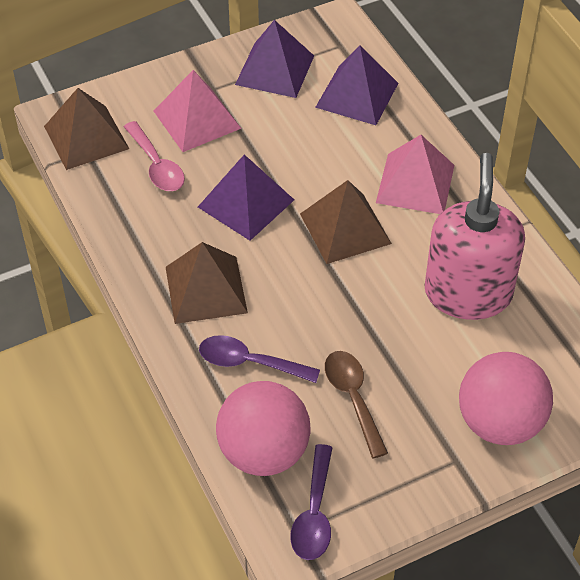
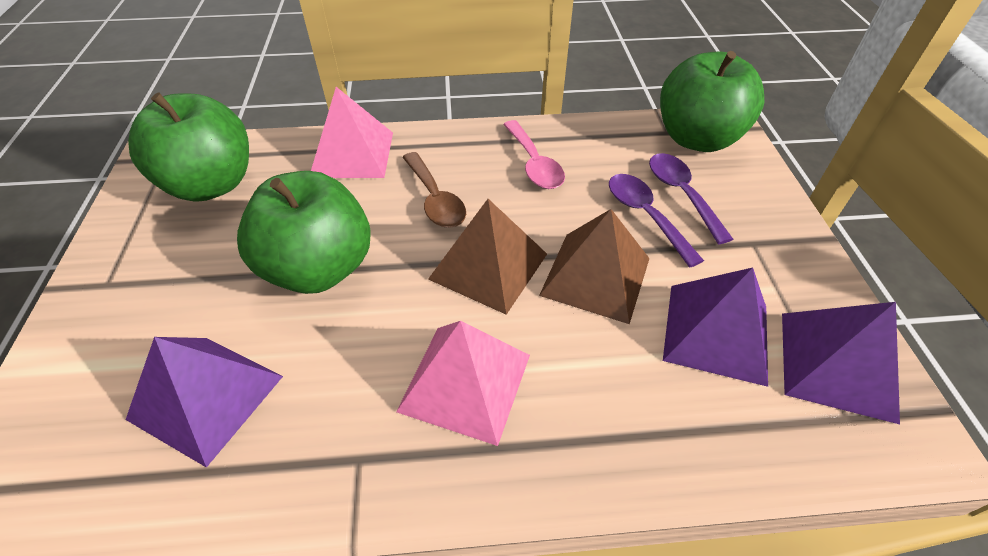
brown pyramid: 3 -> 2
green apple: 0 -> 3
pink ball: 2 -> 0
pink soap dispenser: 1 -> 0

